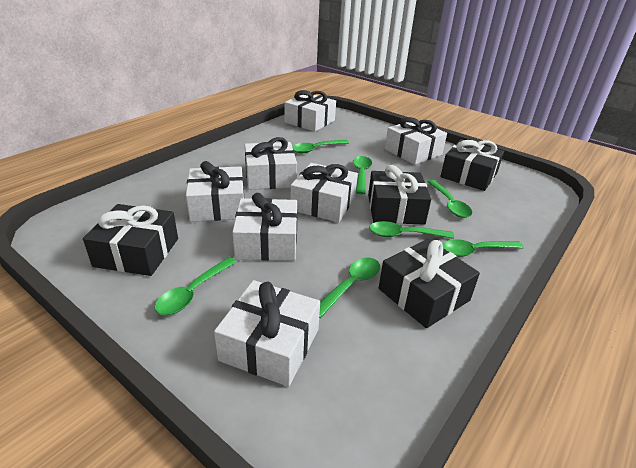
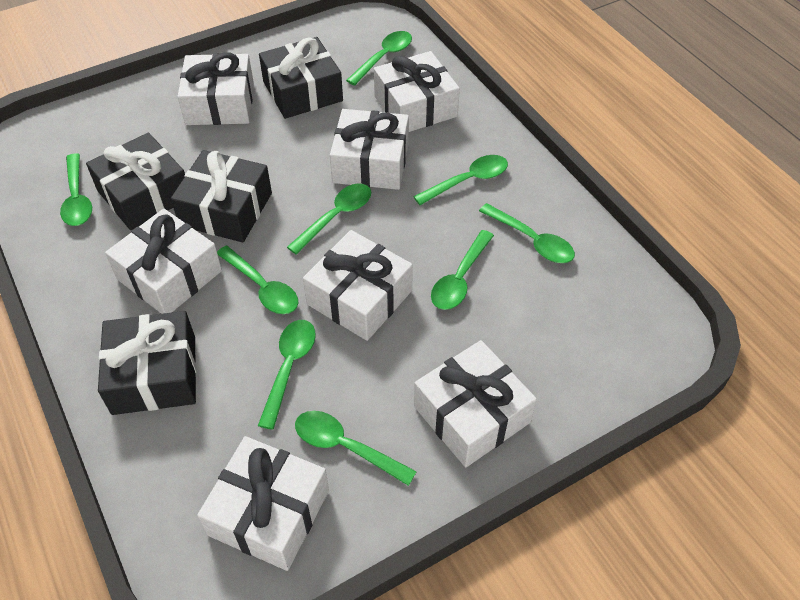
green spoon: 7 -> 9

